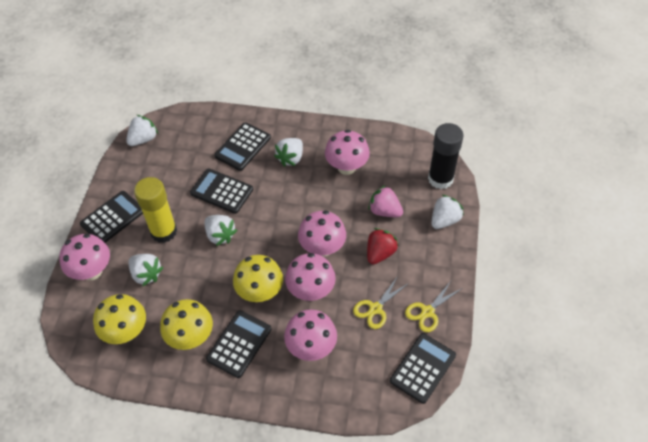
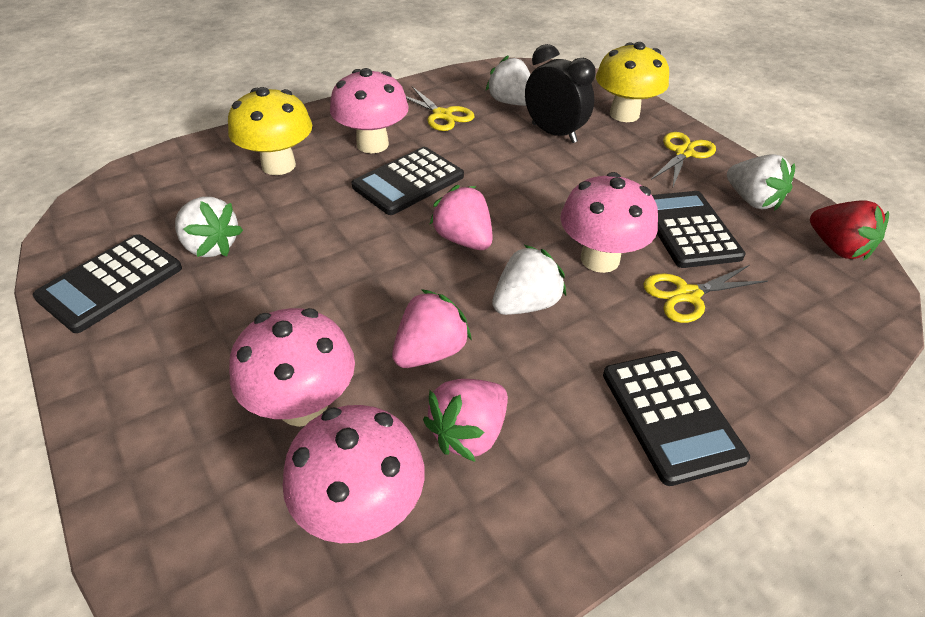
black calculator: 5 -> 4
black clock: 0 -> 1
black glue stick: 1 -> 0
pink mushroom: 5 -> 4
pink strawberry: 1 -> 3
white strawberry: 5 -> 4
yellow glue stick: 1 -> 0
yellow mushroom: 3 -> 2
yellow scissors: 2 -> 3

